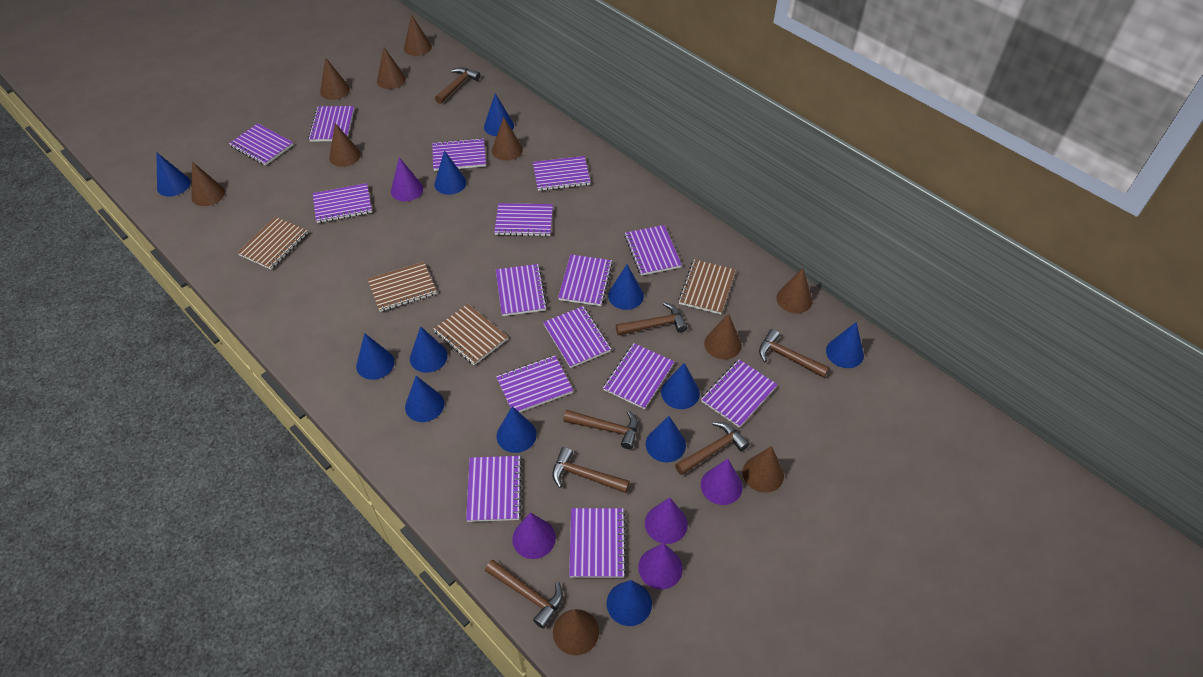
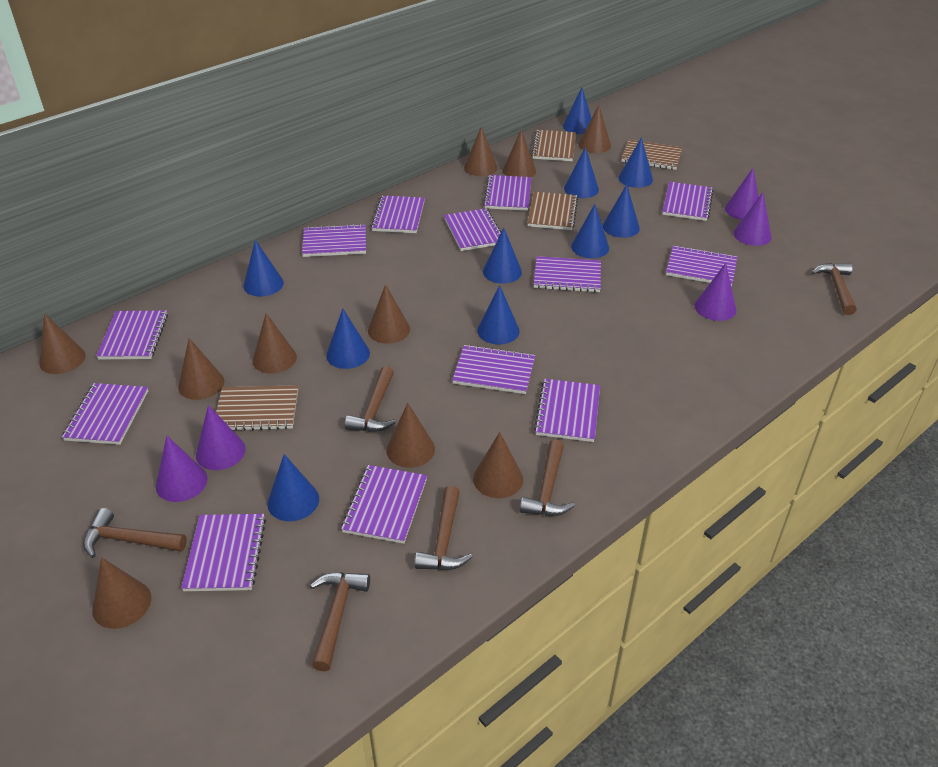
blue cone: 12 -> 10
brown hammer: 7 -> 6
purple notebook: 15 -> 13

